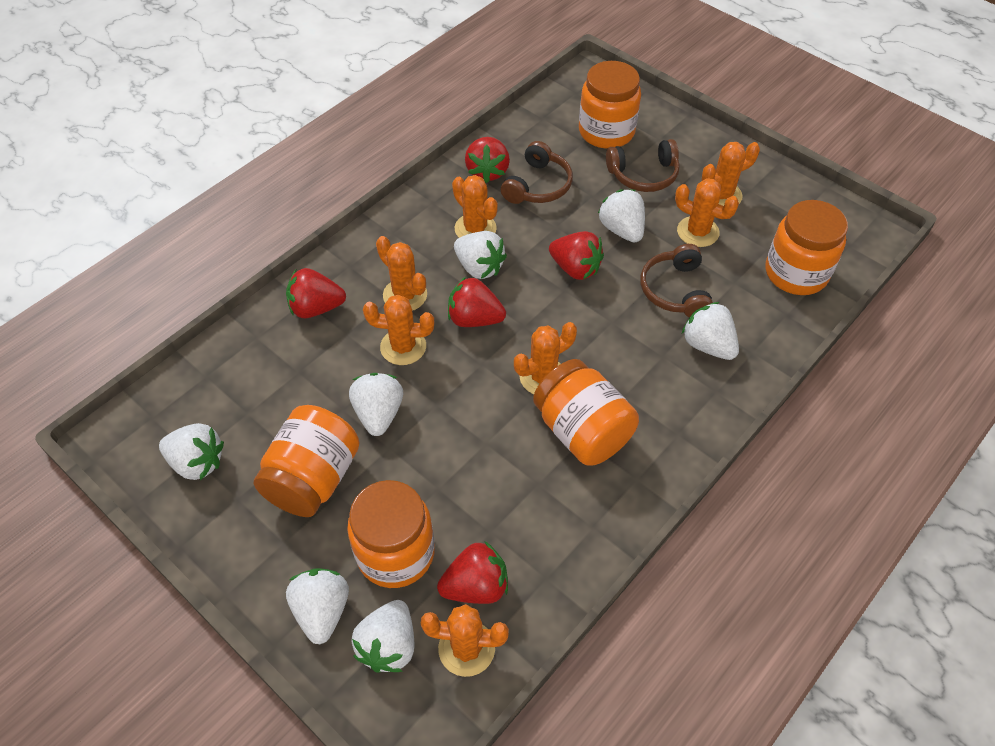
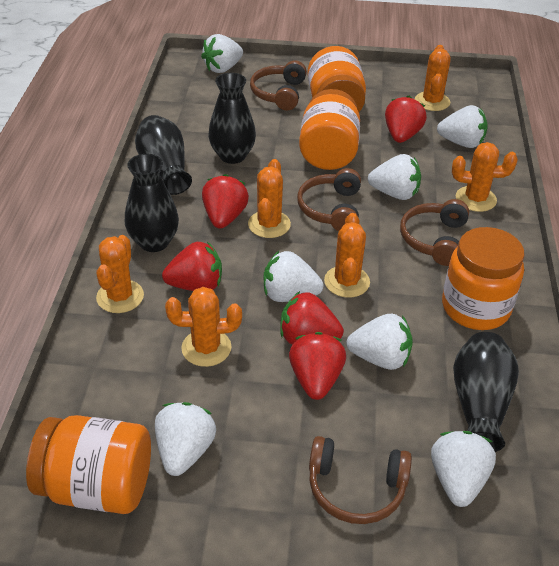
black vase: 0 -> 4
brown headphones: 3 -> 4
orange cactus: 7 -> 6
orange jar: 5 -> 4

